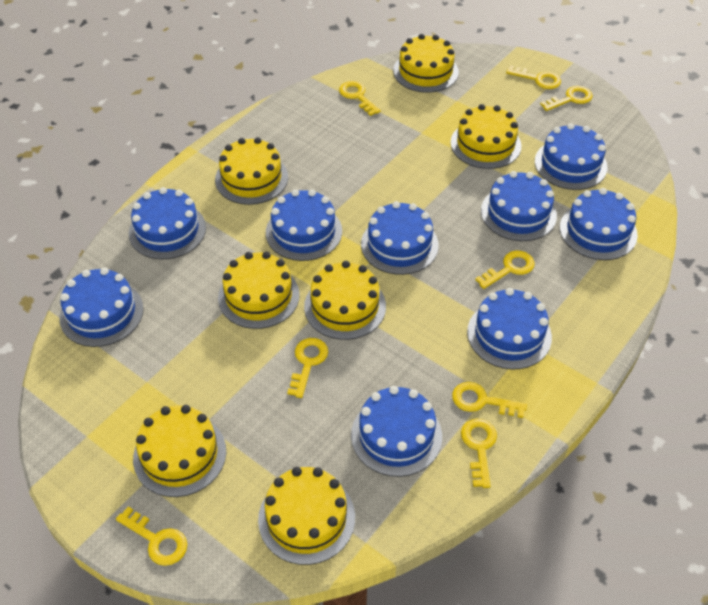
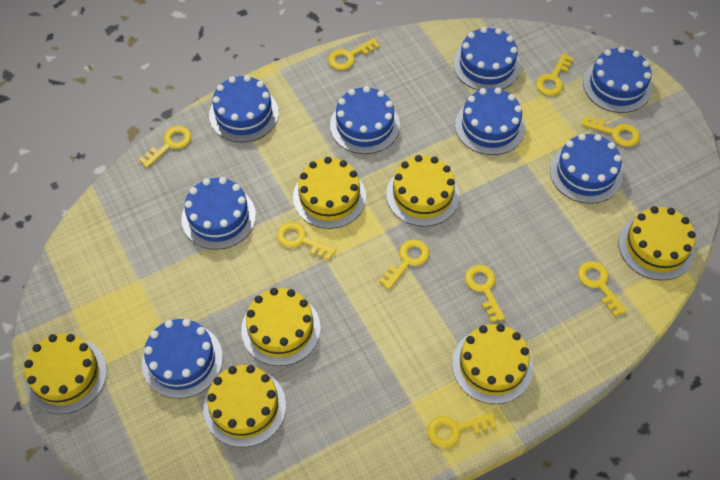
blue cake: 9 -> 8
yellow key: 8 -> 9

